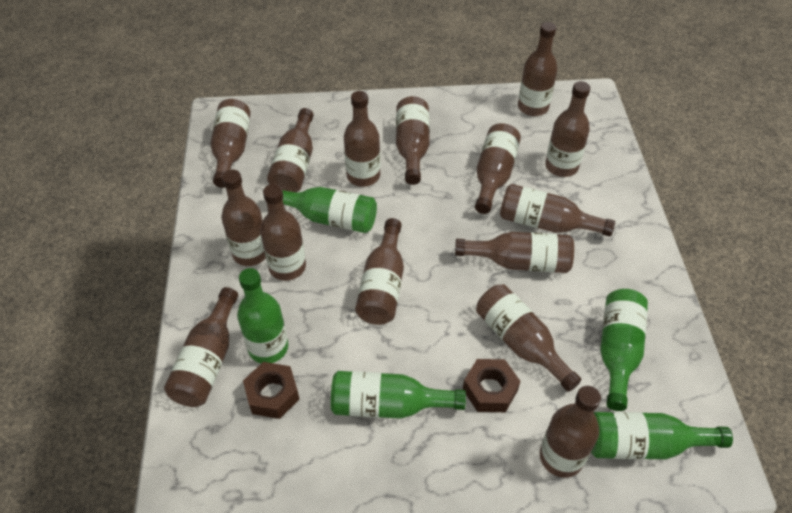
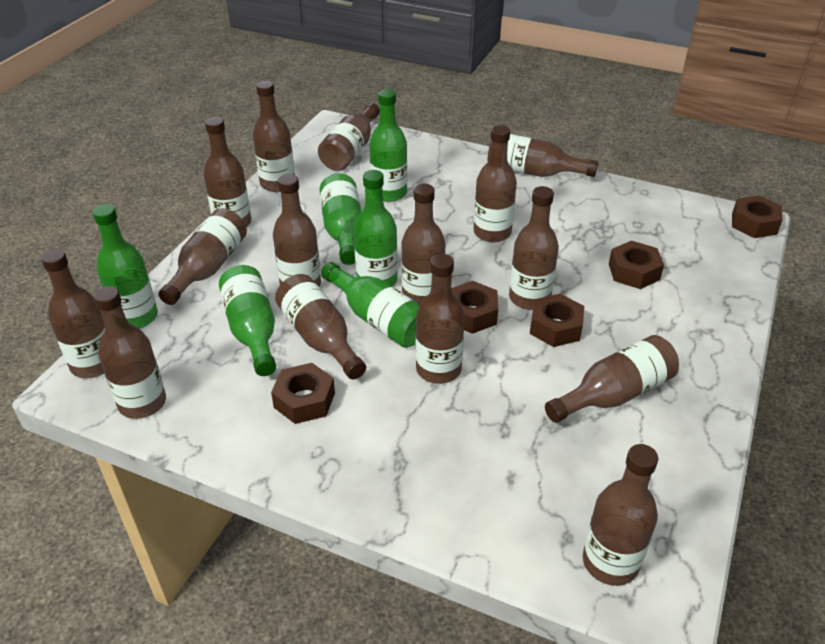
brown nut: 2 -> 5
green bottle: 5 -> 6

